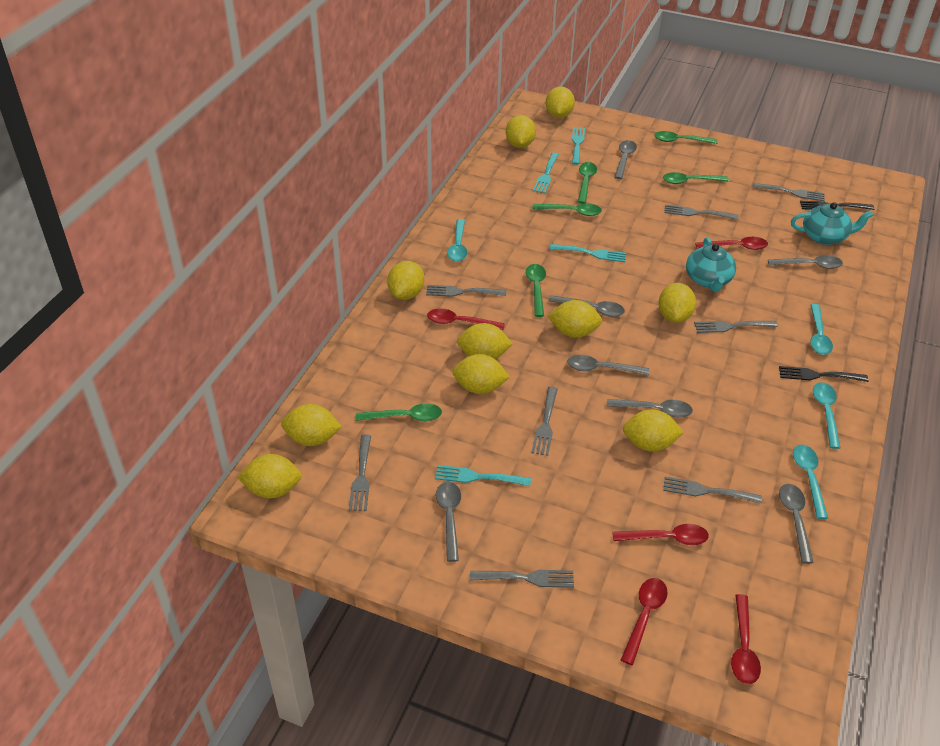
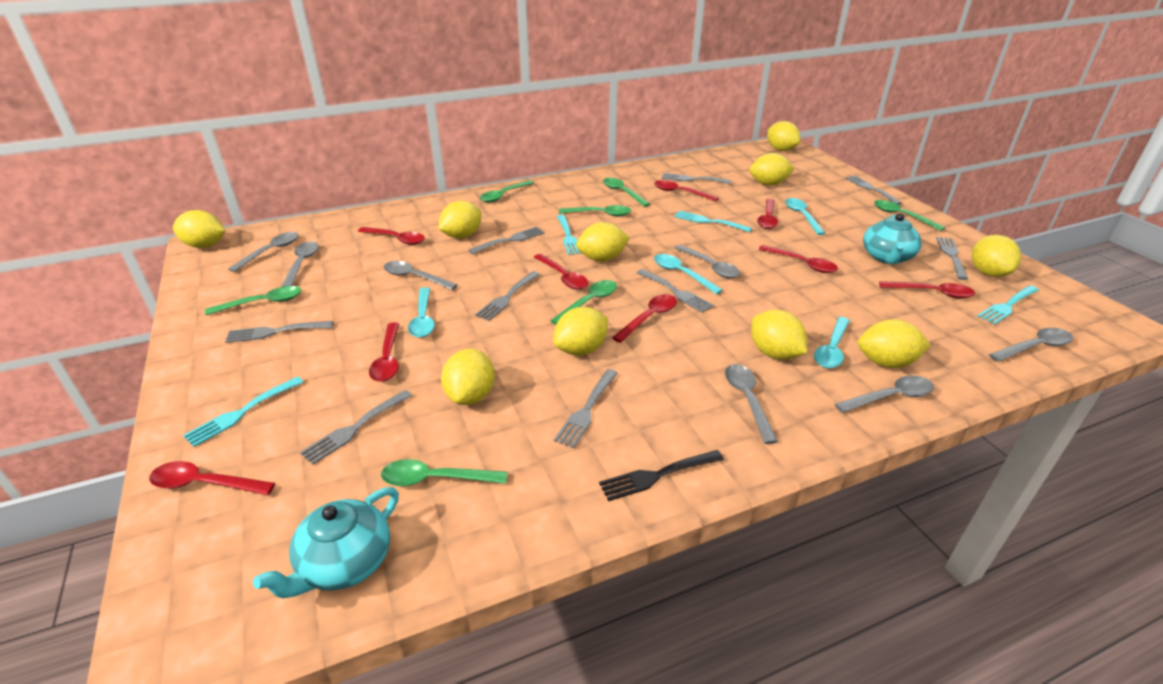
black fork: 2 -> 1
green spoon: 6 -> 7
grey fork: 8 -> 9
red spoon: 5 -> 9

